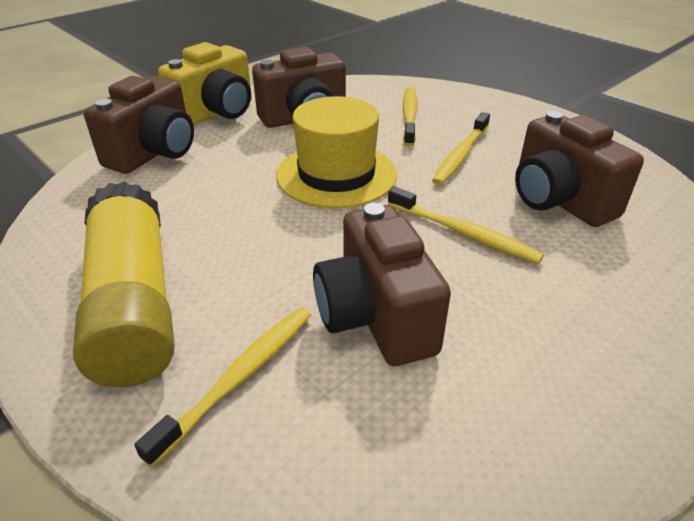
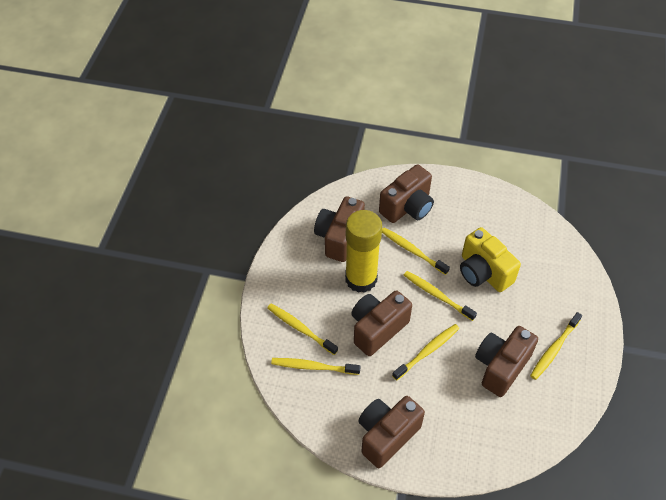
brown camera: 4 -> 5
yellow hat: 1 -> 0
yellow toothbrush: 4 -> 6

